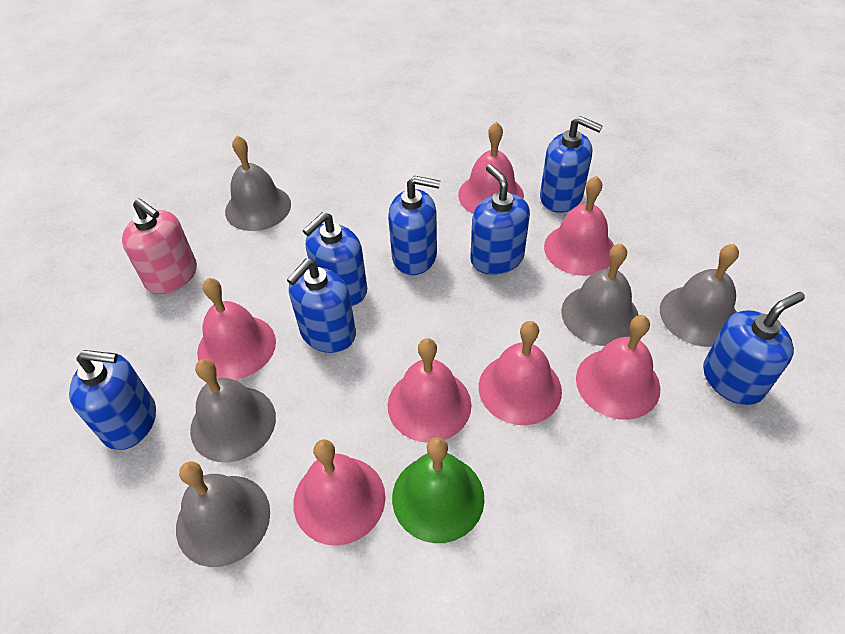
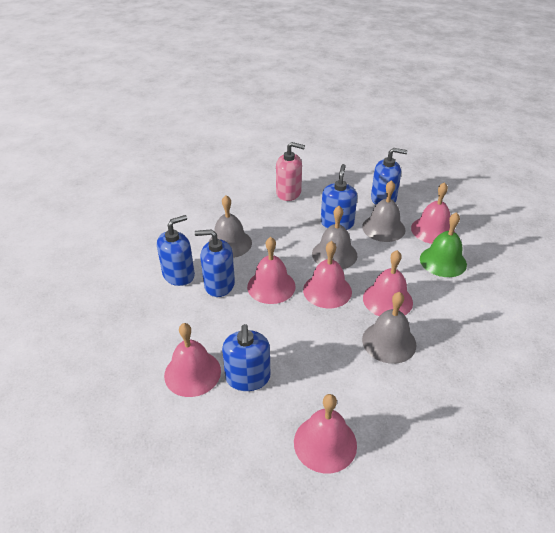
blue soap dispenser: 7 -> 5
grey bell: 5 -> 4
pink bell: 7 -> 6

